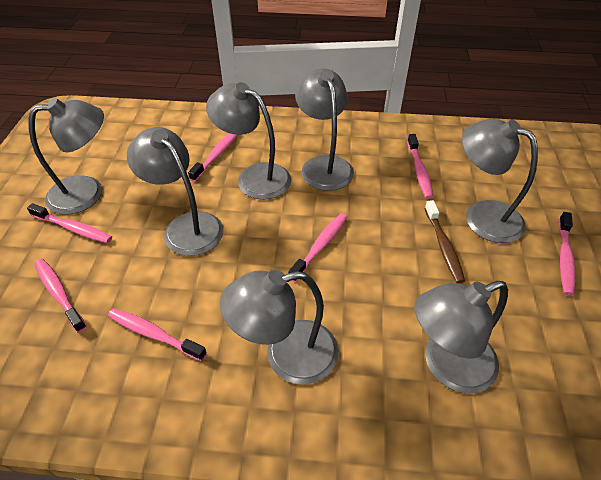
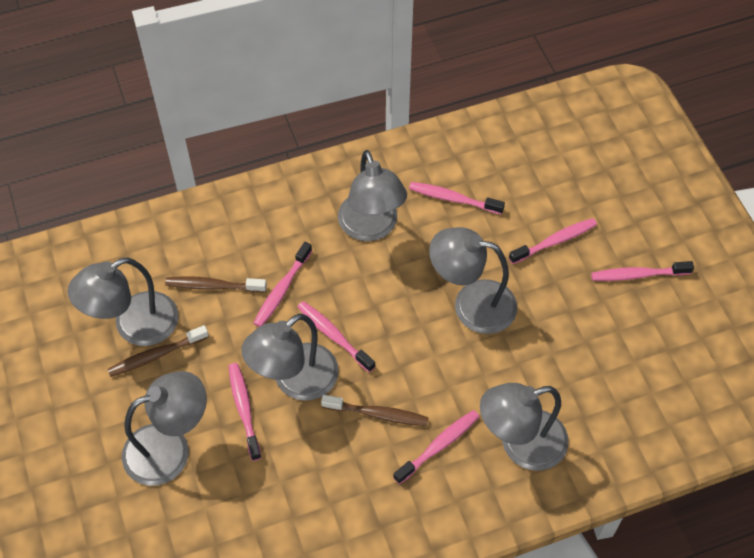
brown toothbrush: 1 -> 3
grey lamp: 7 -> 6

